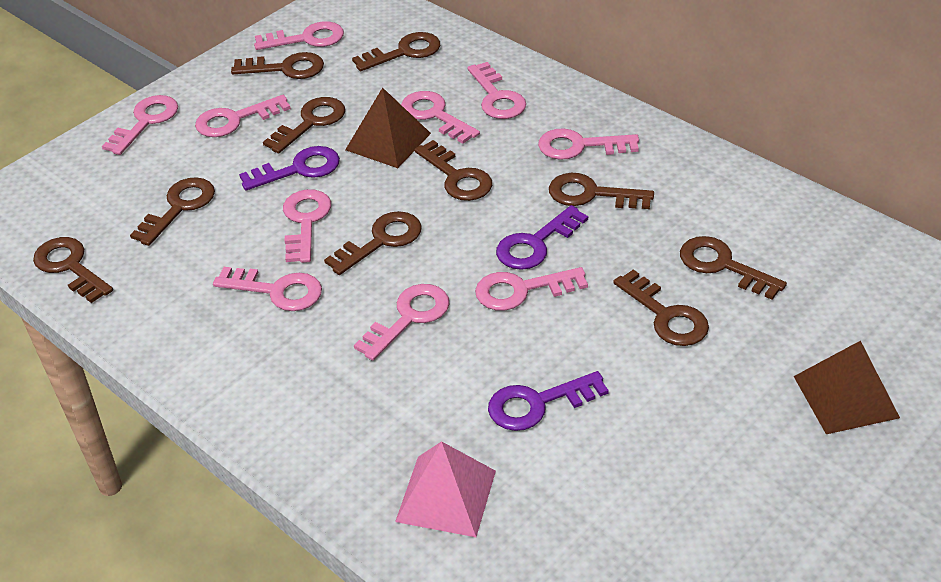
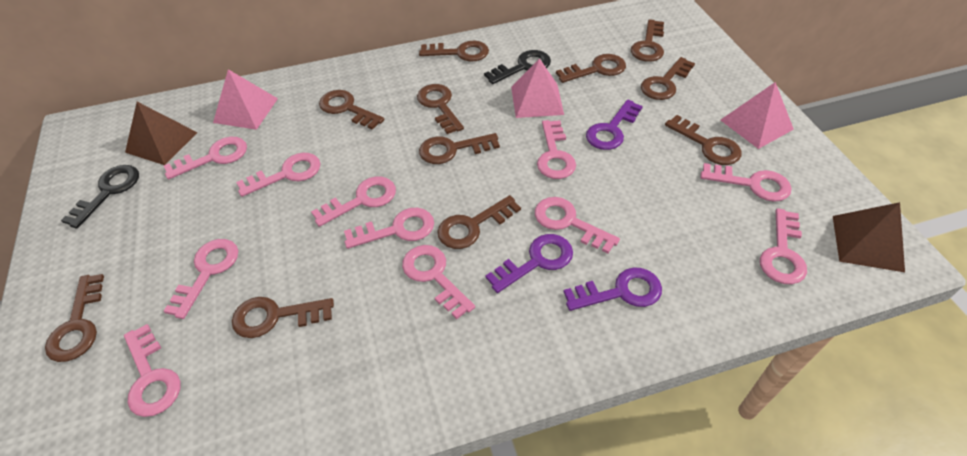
black key: 0 -> 2
brown key: 10 -> 11
pink key: 10 -> 11
pink pyramid: 1 -> 3

